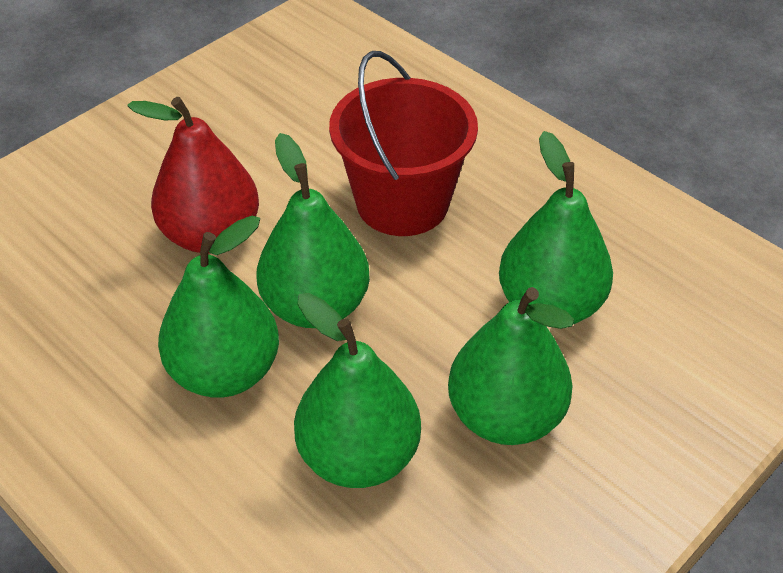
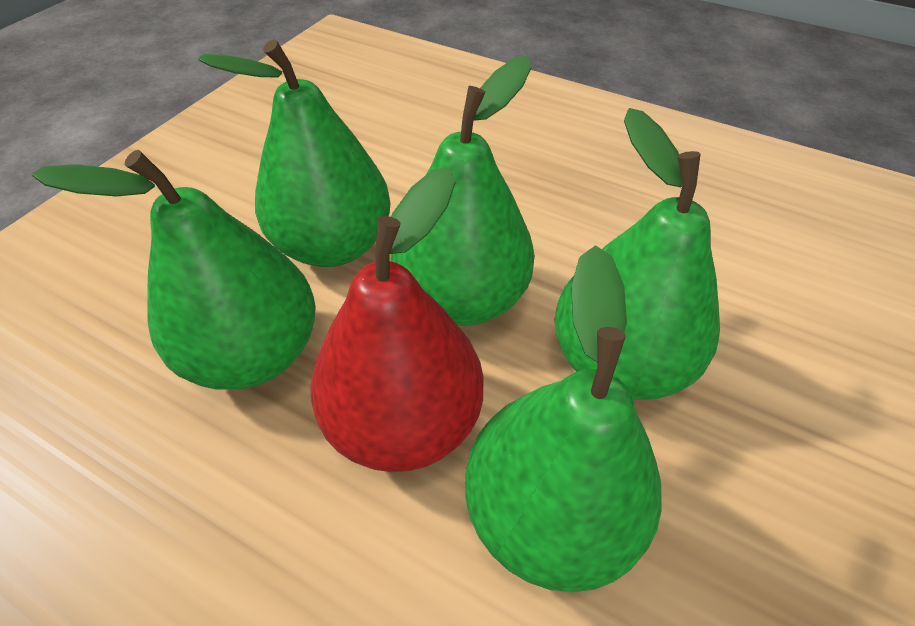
red bucket: 1 -> 0

